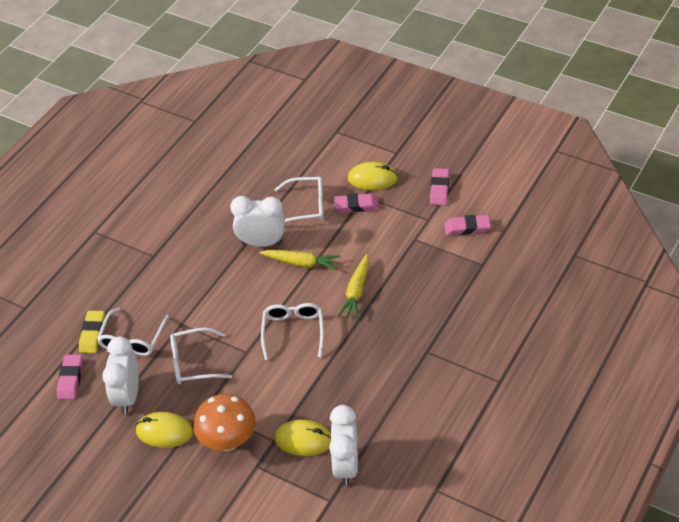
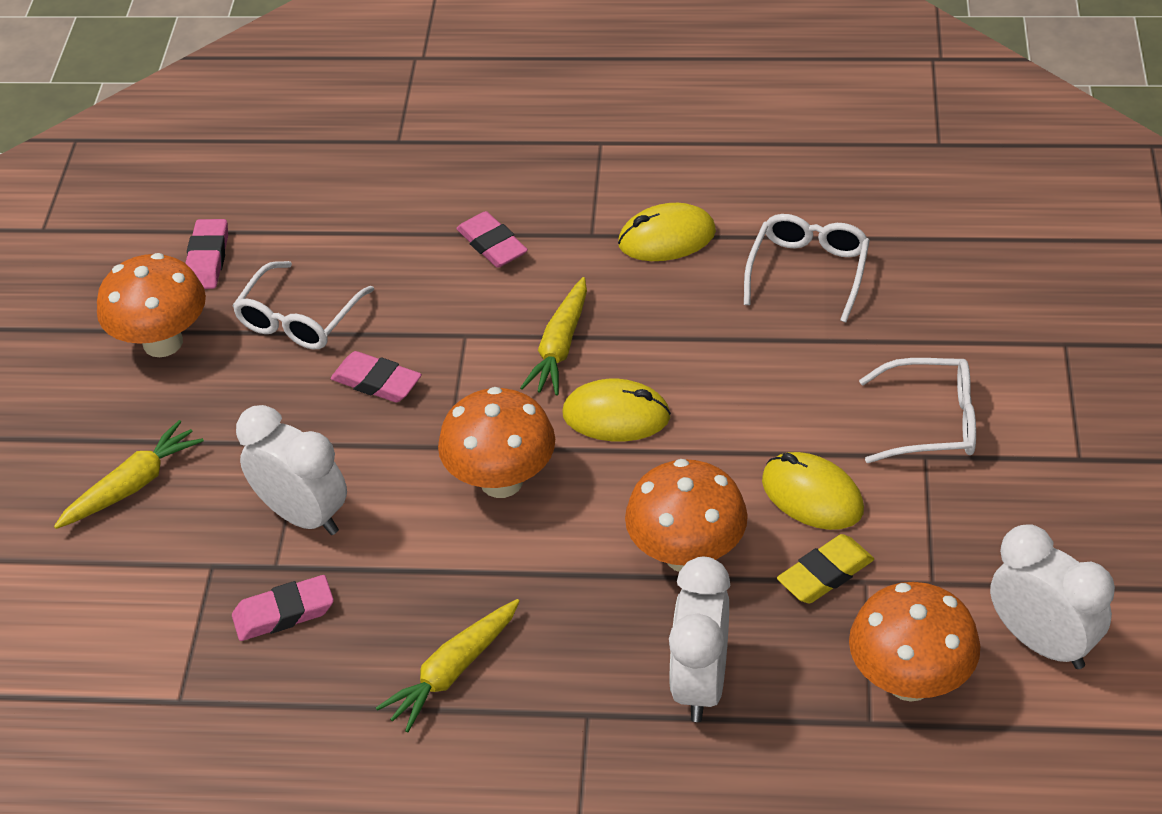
orange mushroom: 1 -> 4
white glasses: 4 -> 3
yellow carrot: 2 -> 3

